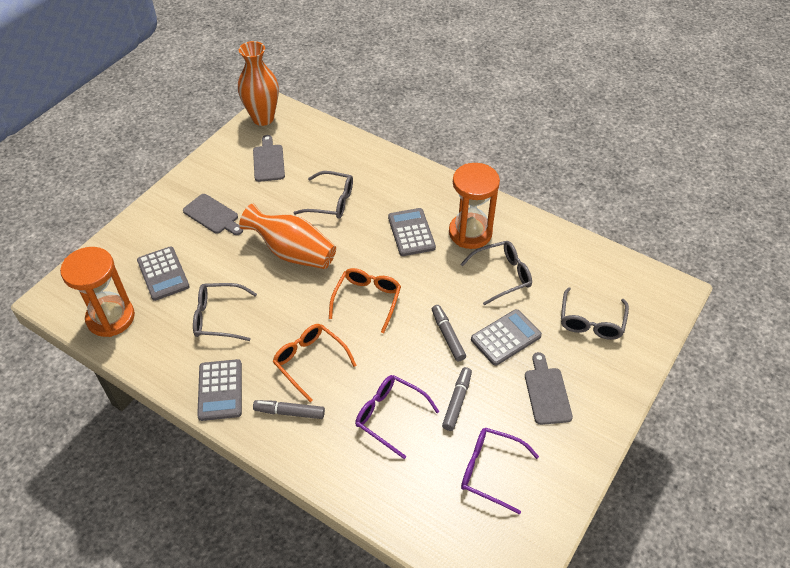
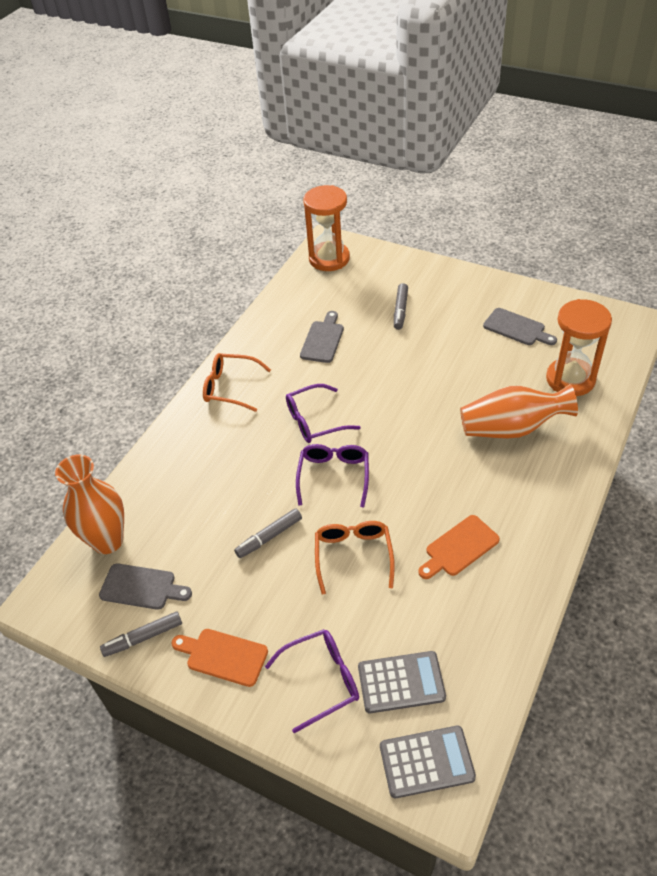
grey calculator: 4 -> 2
grey glasses: 4 -> 0
orange cutting board: 0 -> 2
purple glasses: 2 -> 3

